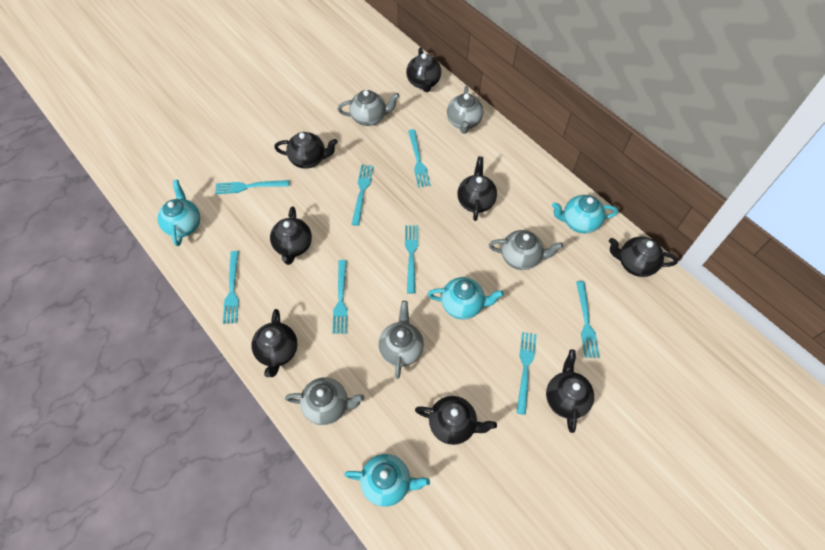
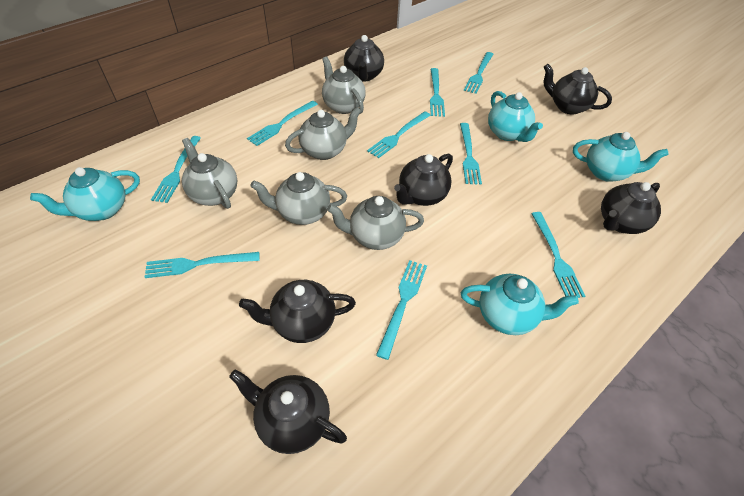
black teapot: 8 -> 6
turquoise fork: 8 -> 9

